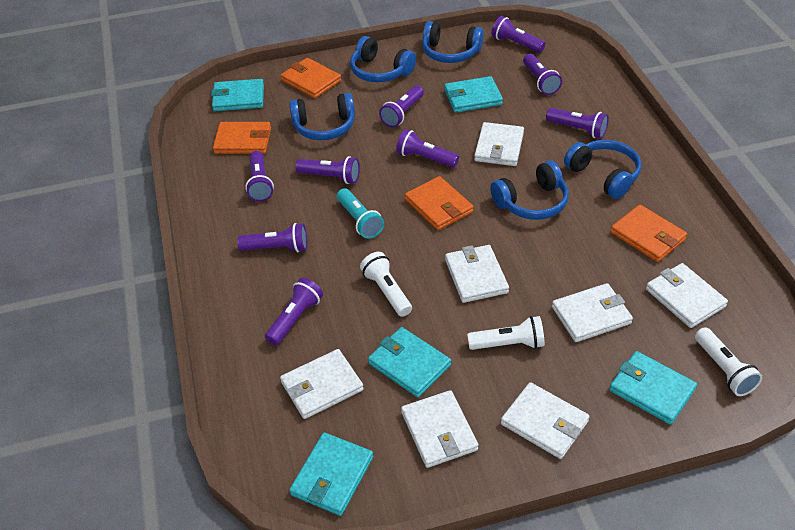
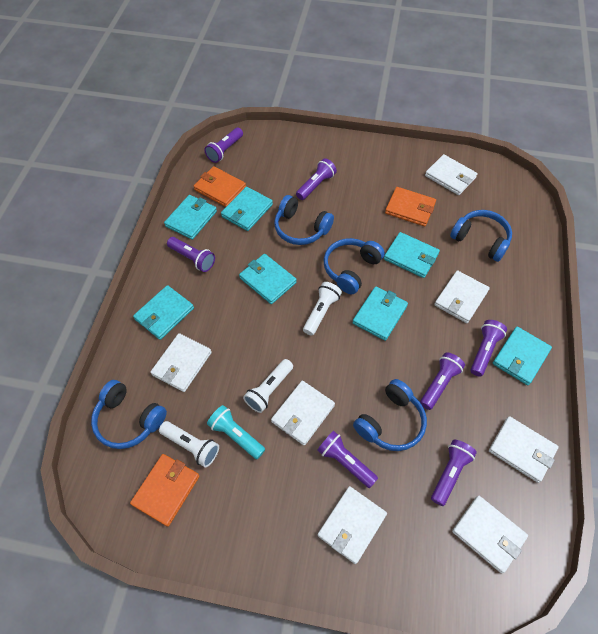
orange wallet: 4 -> 3
purple flashlight: 9 -> 7
turquoise wallet: 5 -> 7

